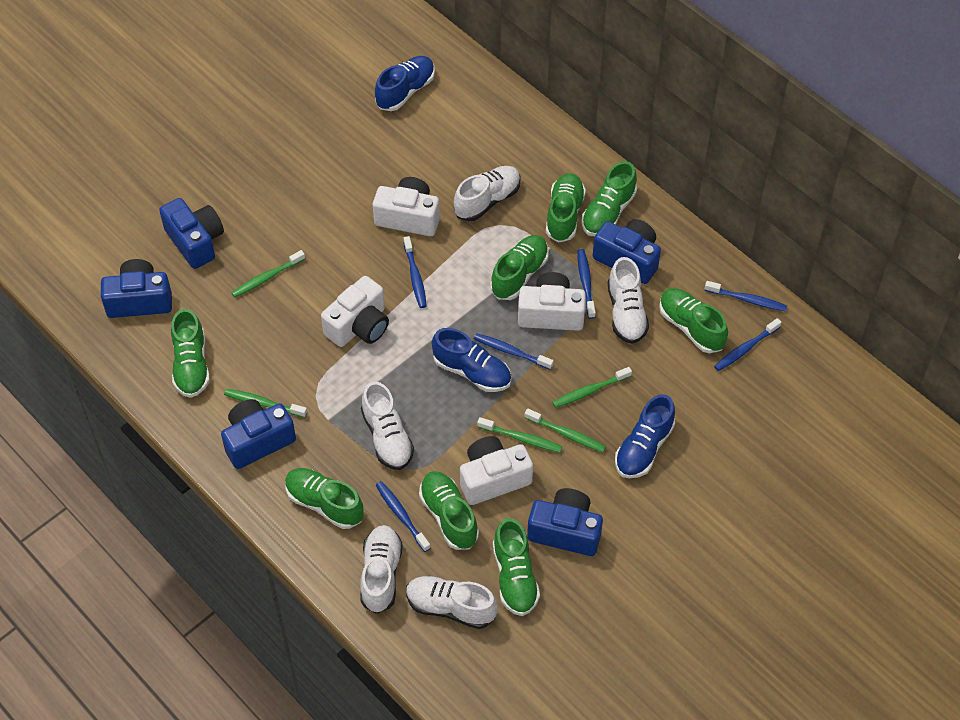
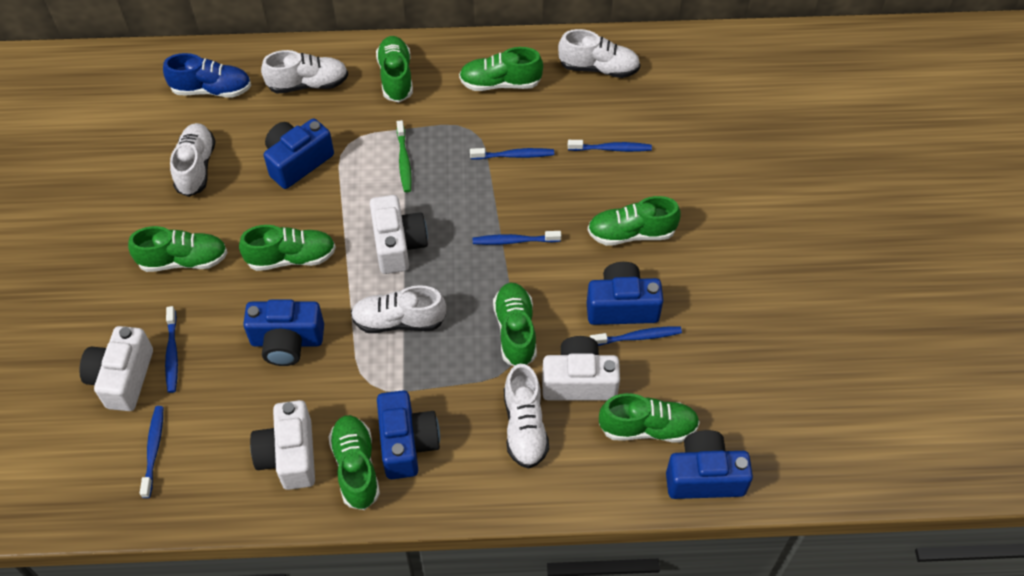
blue shoe: 3 -> 1
green toothbrush: 5 -> 1

